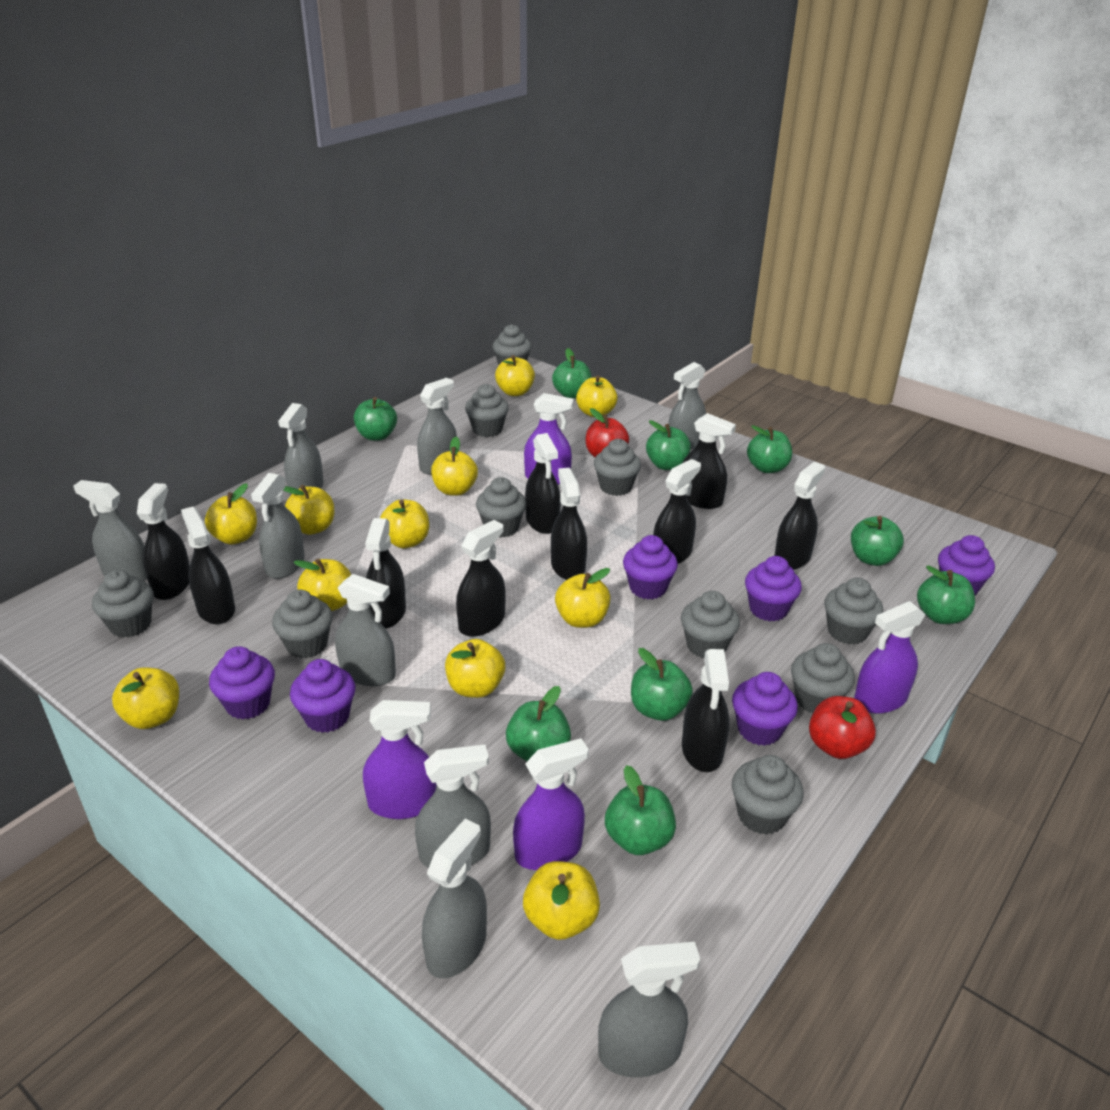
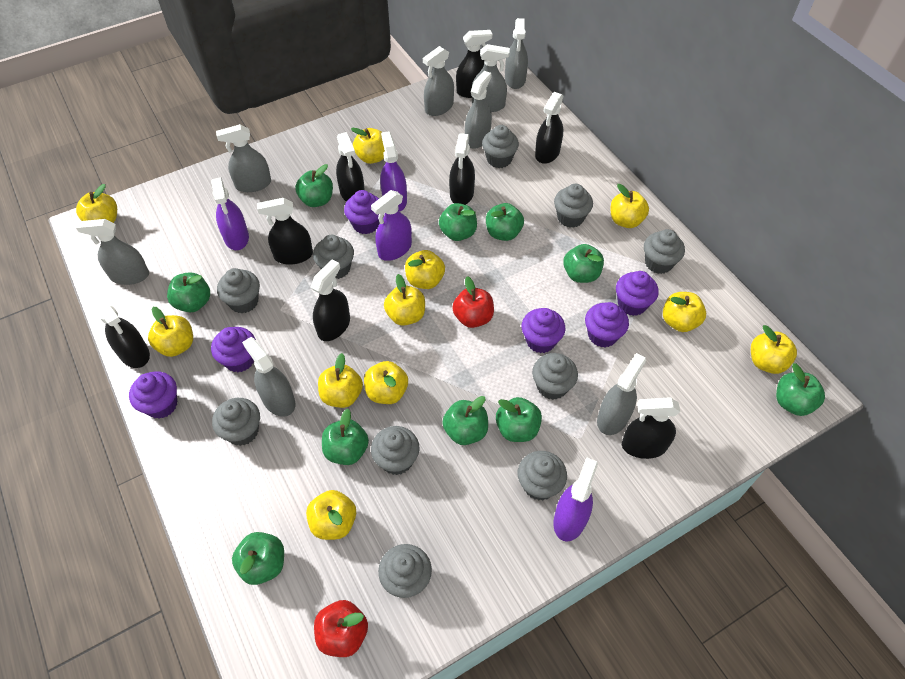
black spray bottle: 10 -> 8
green apple: 9 -> 10
grey spray bottle: 9 -> 8

